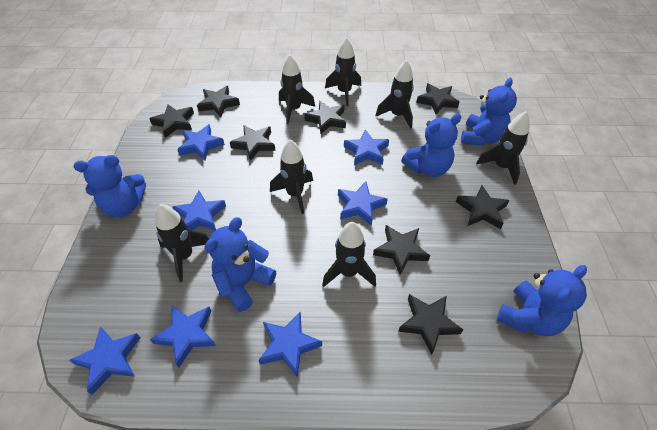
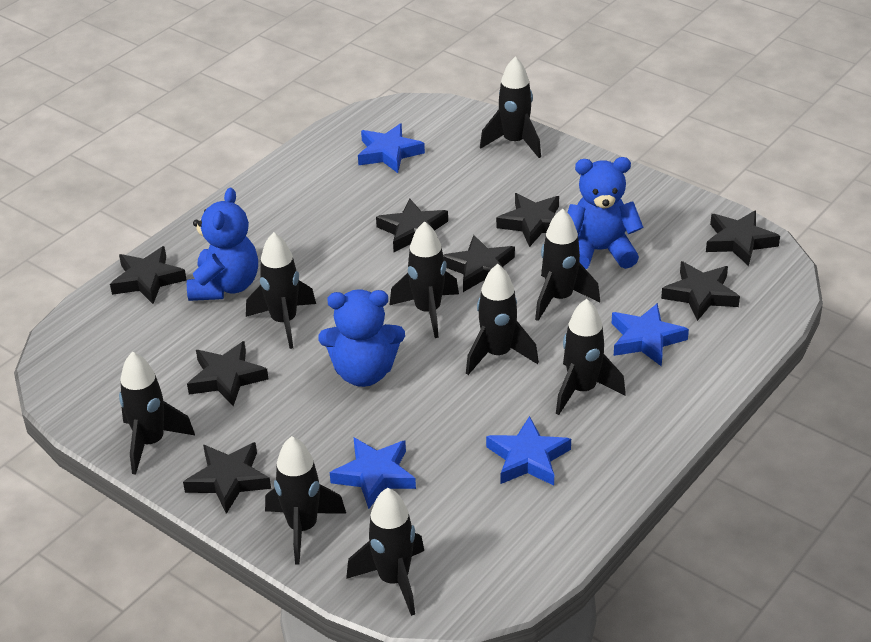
black rocket: 7 -> 9
blue star: 7 -> 4
blue teddy bear: 5 -> 3

